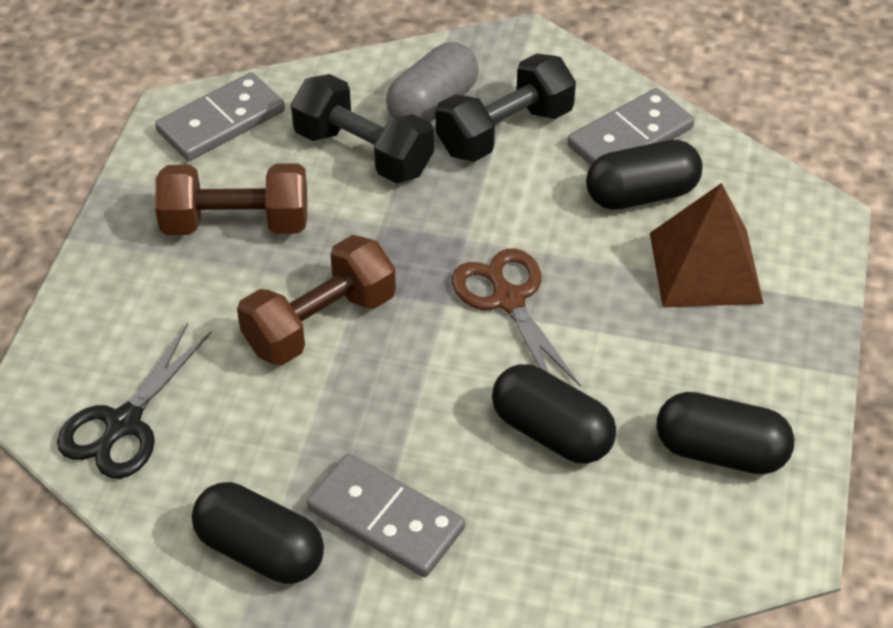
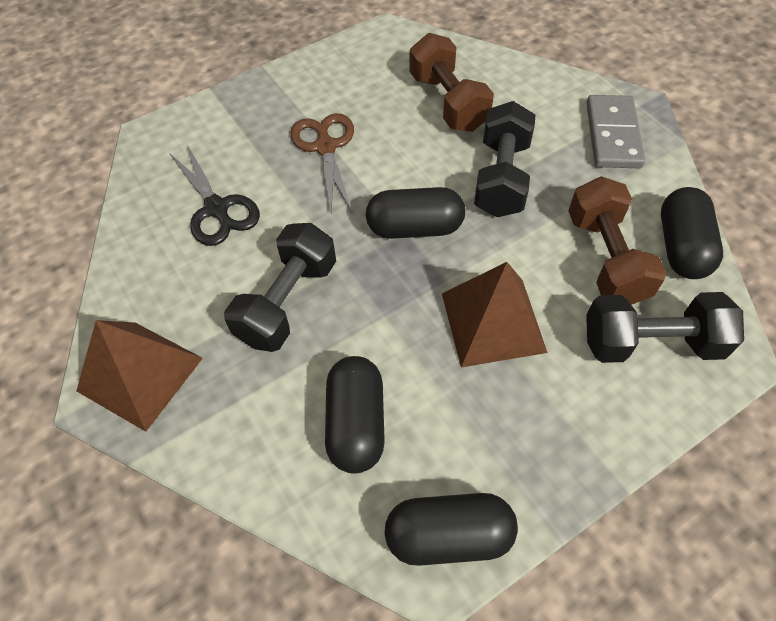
black dumbbell: 2 -> 3
brown pyramid: 1 -> 2
grey capsule: 1 -> 0
grey domino: 3 -> 1

